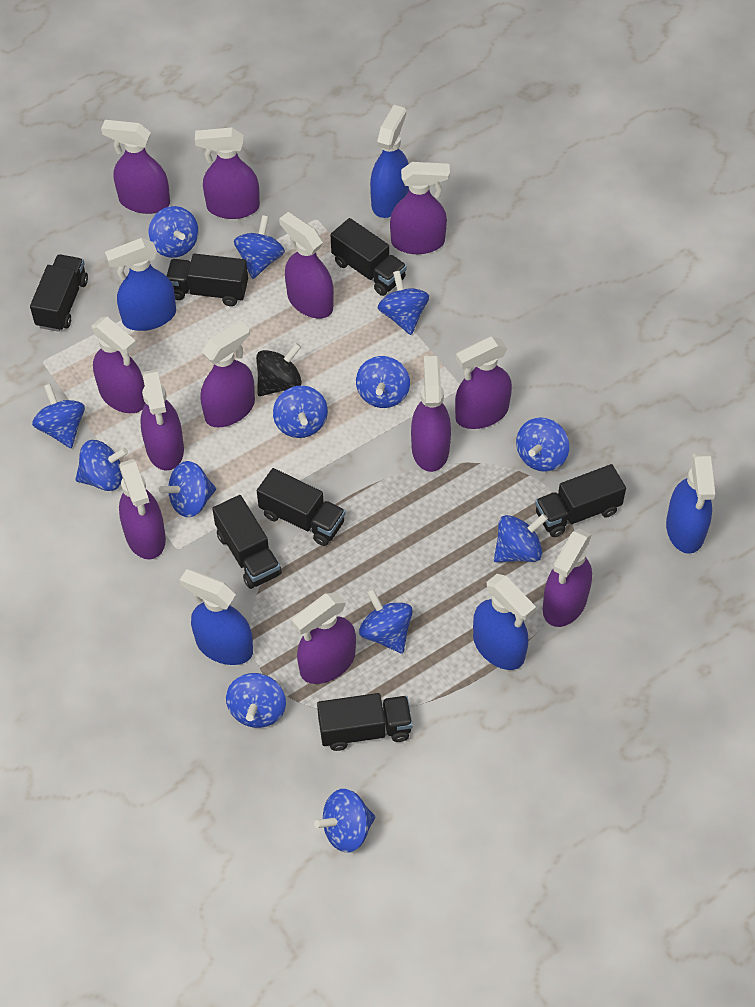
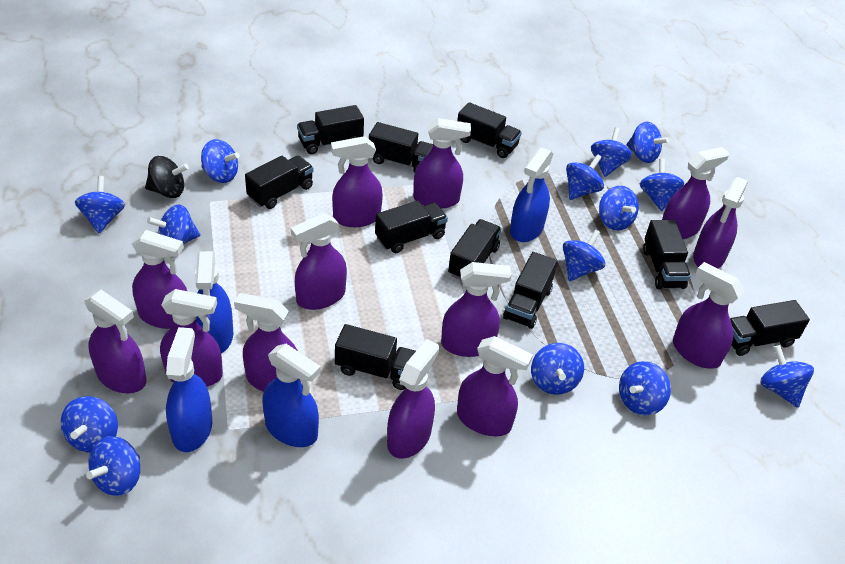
black truck: 7 -> 10
blue spinning top: 13 -> 14
blue spray bottle: 5 -> 4
purple spray bottle: 12 -> 13

